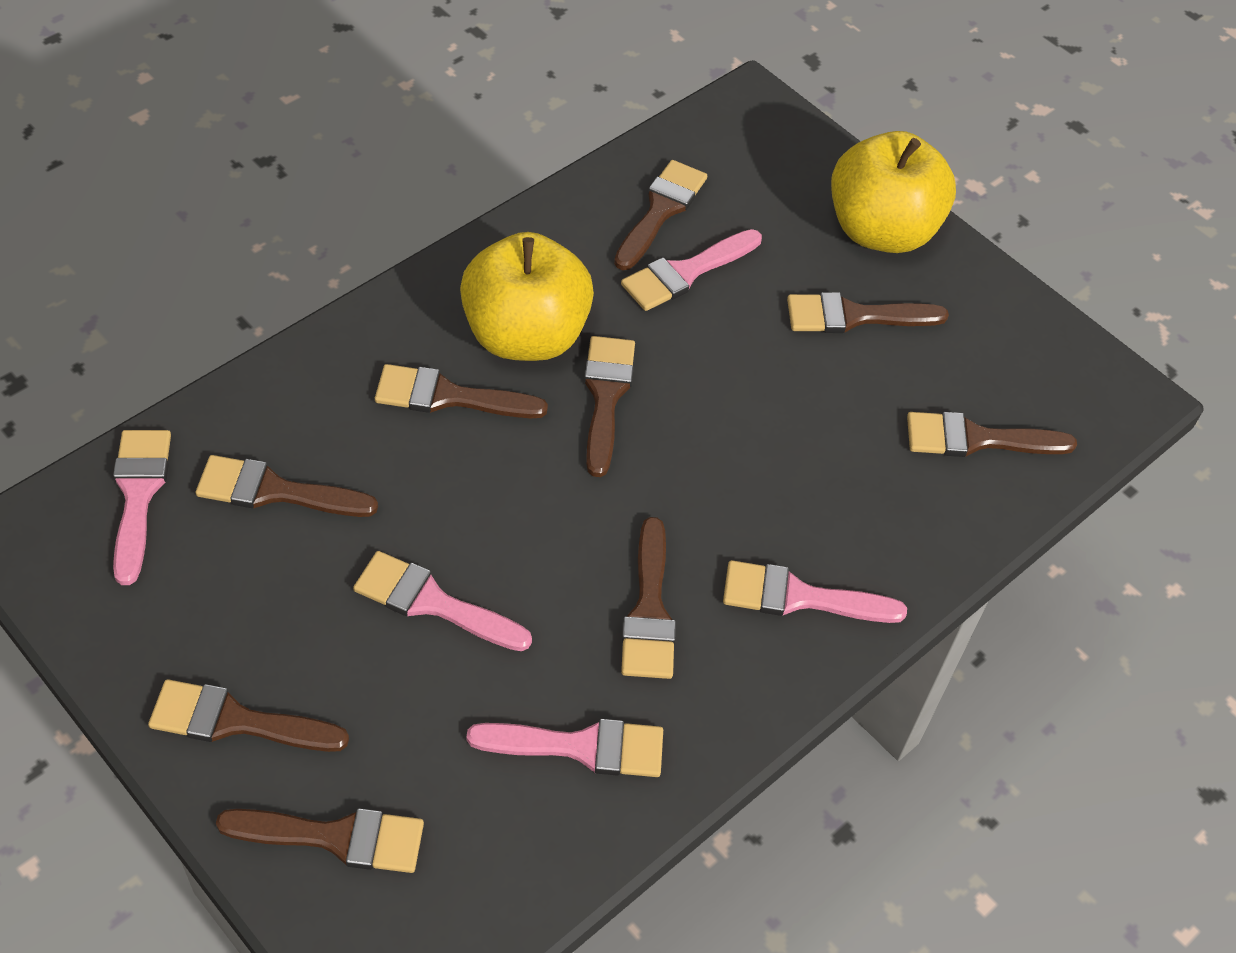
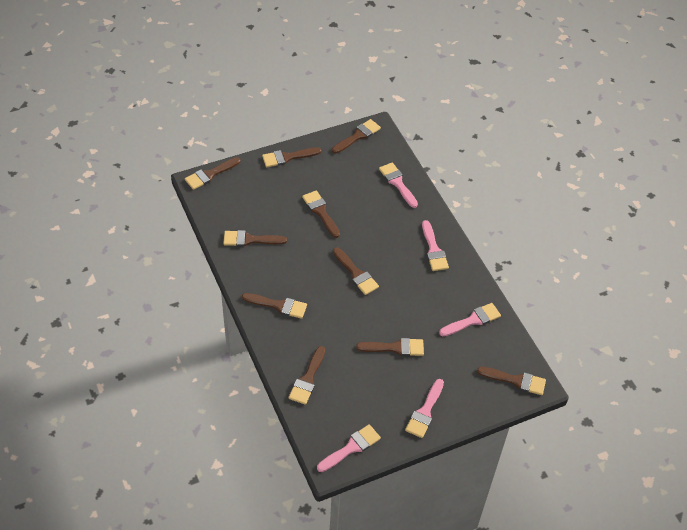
brown brush: 9 -> 10
yellow apple: 2 -> 0

